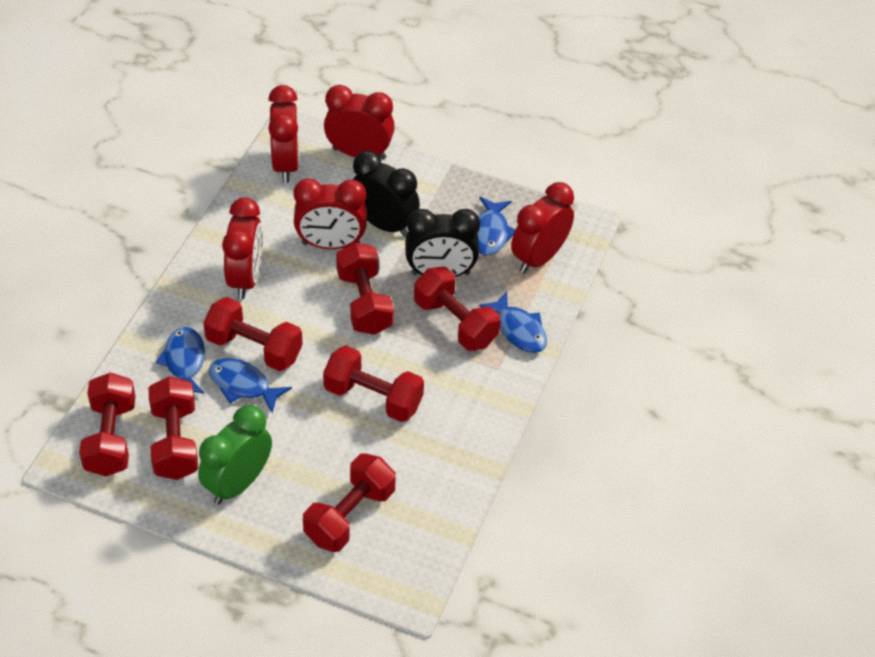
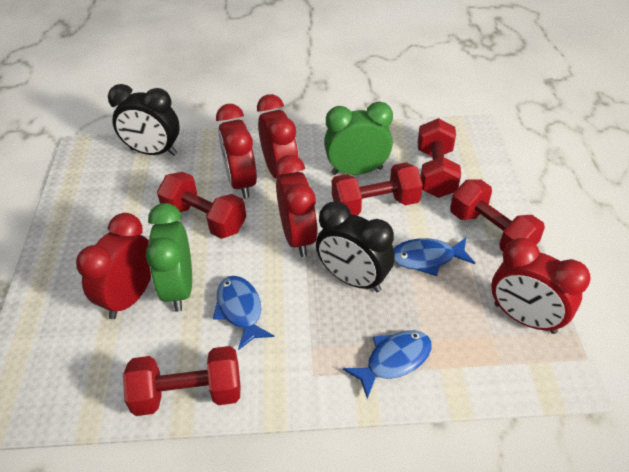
blue fish: 4 -> 3
green clock: 1 -> 2
red dumbbell: 7 -> 5

